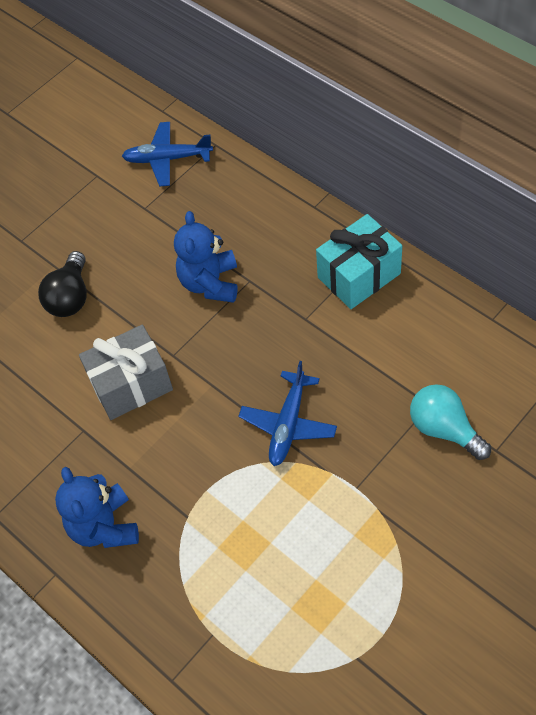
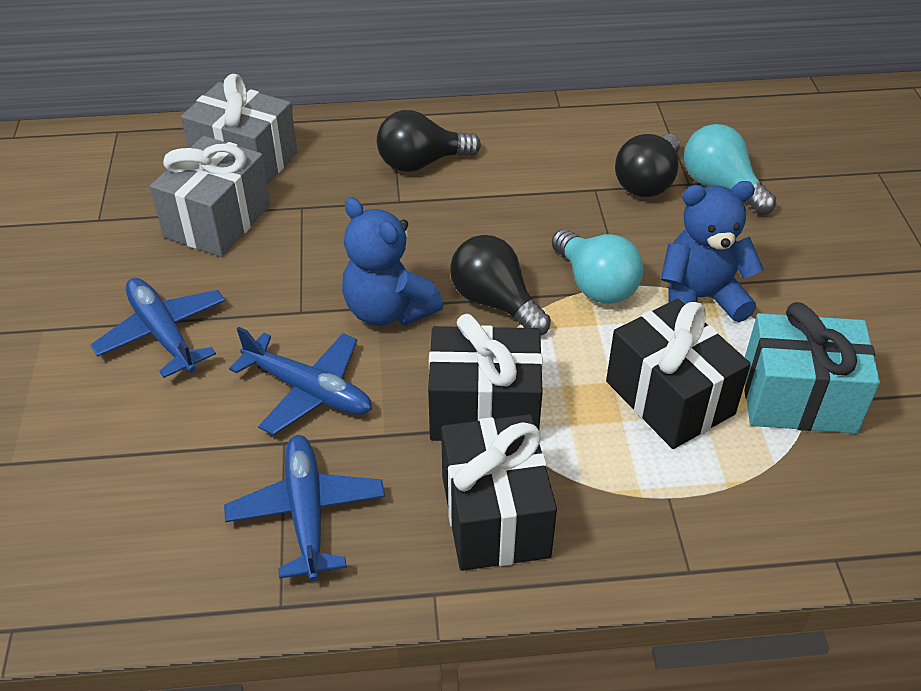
black gift: 0 -> 3
black light bulb: 1 -> 3
blue plane: 2 -> 3
grey gift: 1 -> 2
turquoise light bulb: 1 -> 2

